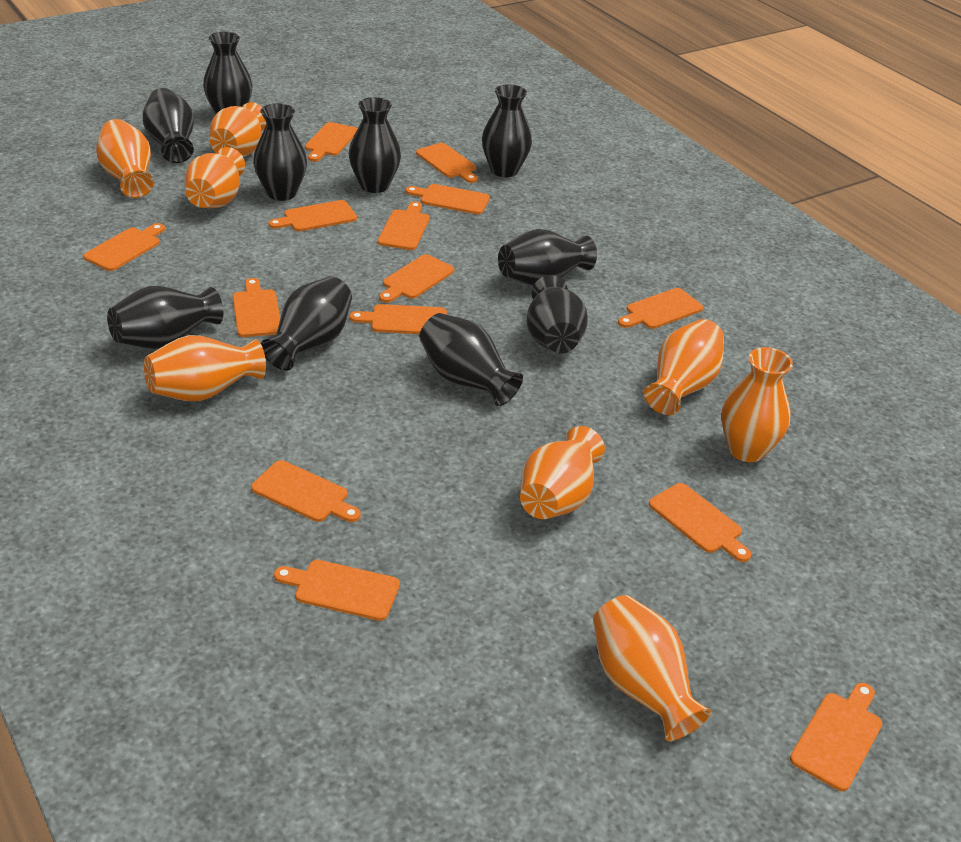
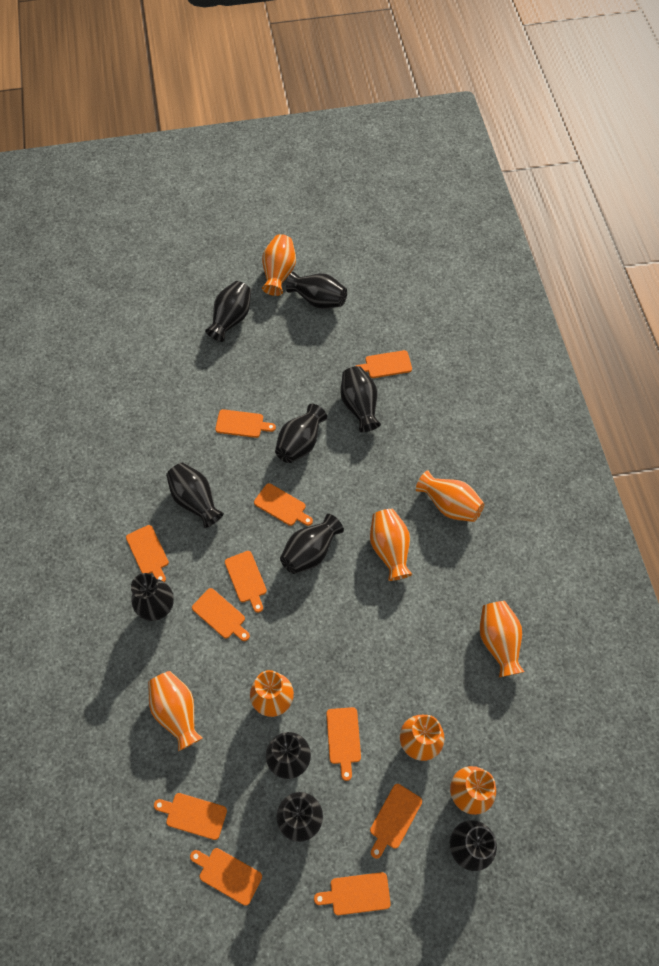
orange cutting board: 14 -> 11

